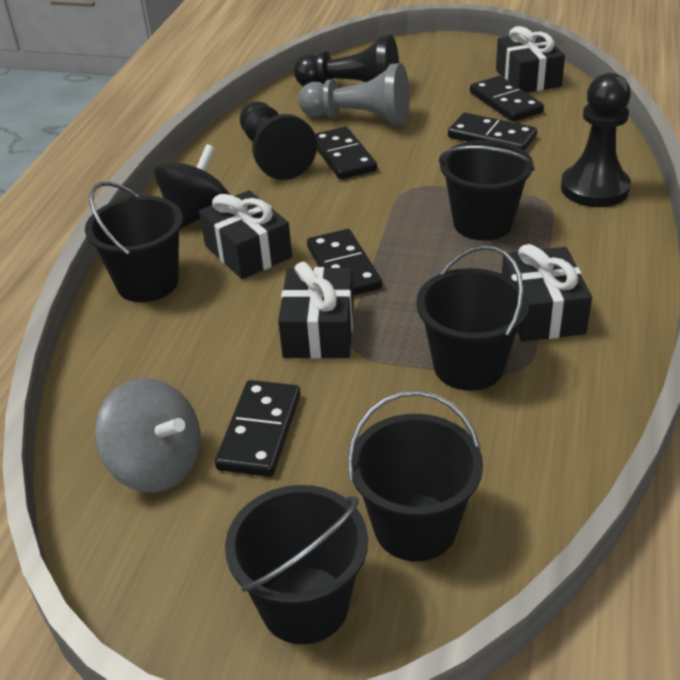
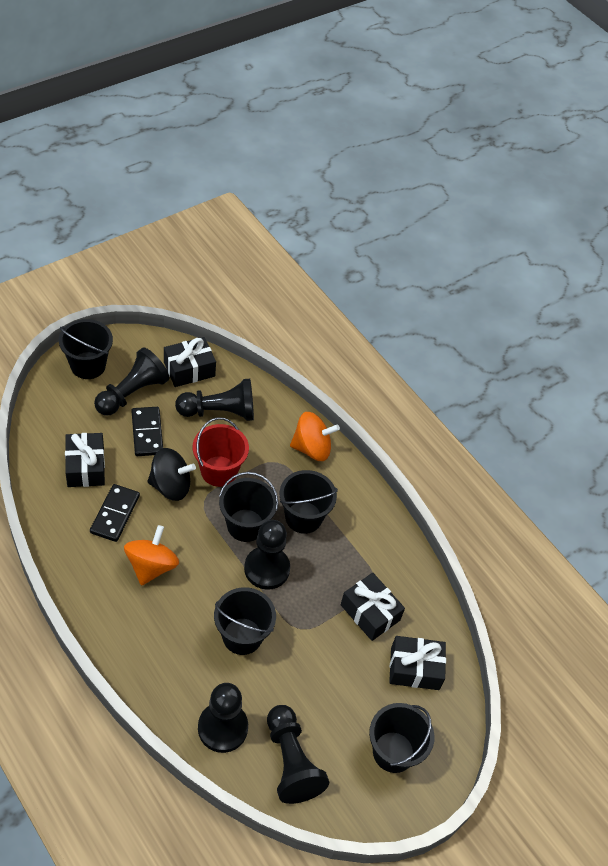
black domino: 5 -> 2
black pawn: 3 -> 5
grey pawn: 1 -> 0
grey spinning top: 1 -> 0
orange spinning top: 0 -> 2
red bucket: 0 -> 1

